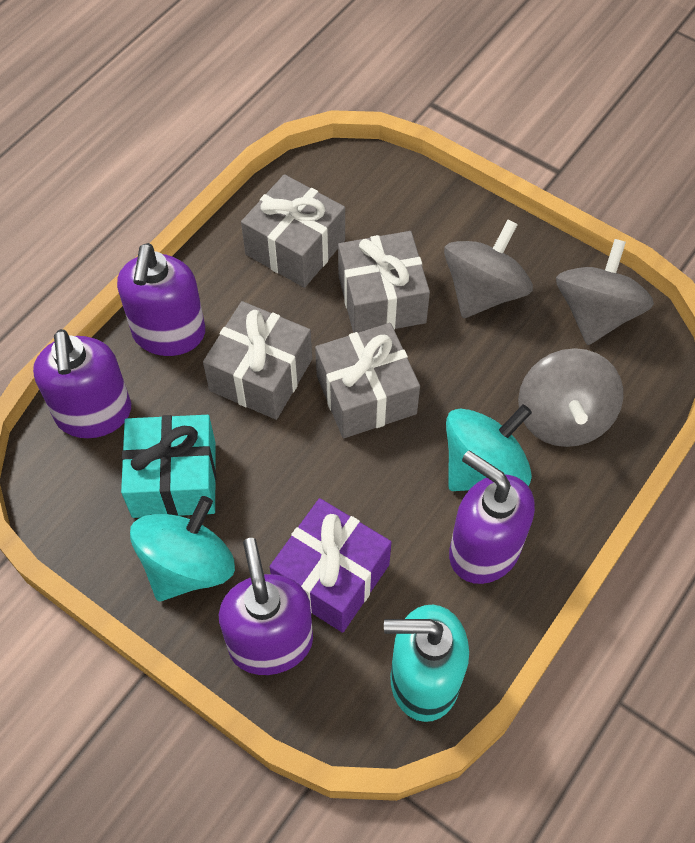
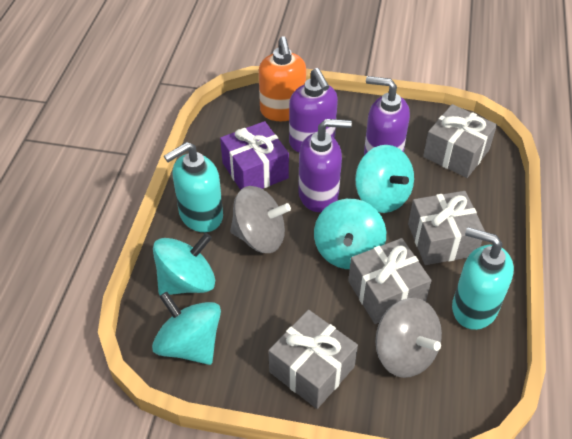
grey spinning top: 3 -> 2
orange soap dispenser: 0 -> 1
purple soap dispenser: 4 -> 3
turquoise gift: 1 -> 0
turquoise soap dispenser: 1 -> 2
turquoise spinning top: 2 -> 4

